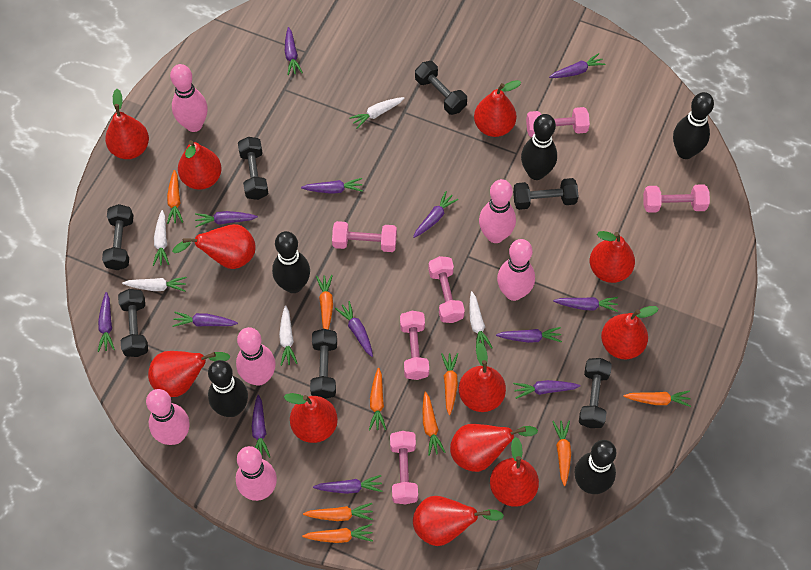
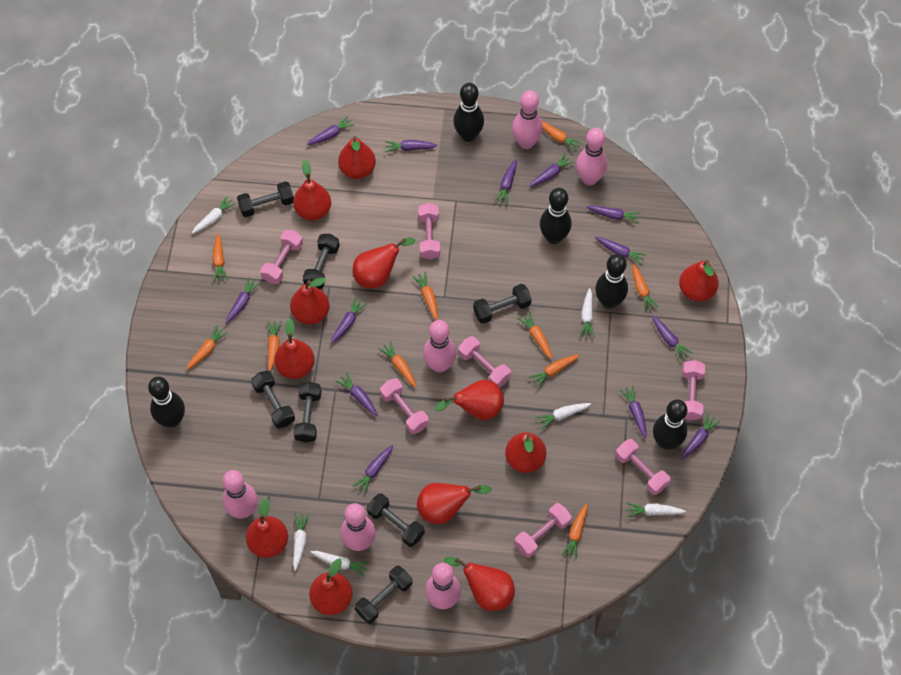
orange carrot: 9 -> 10
pink dumbbell: 6 -> 7
white carrot: 5 -> 6

